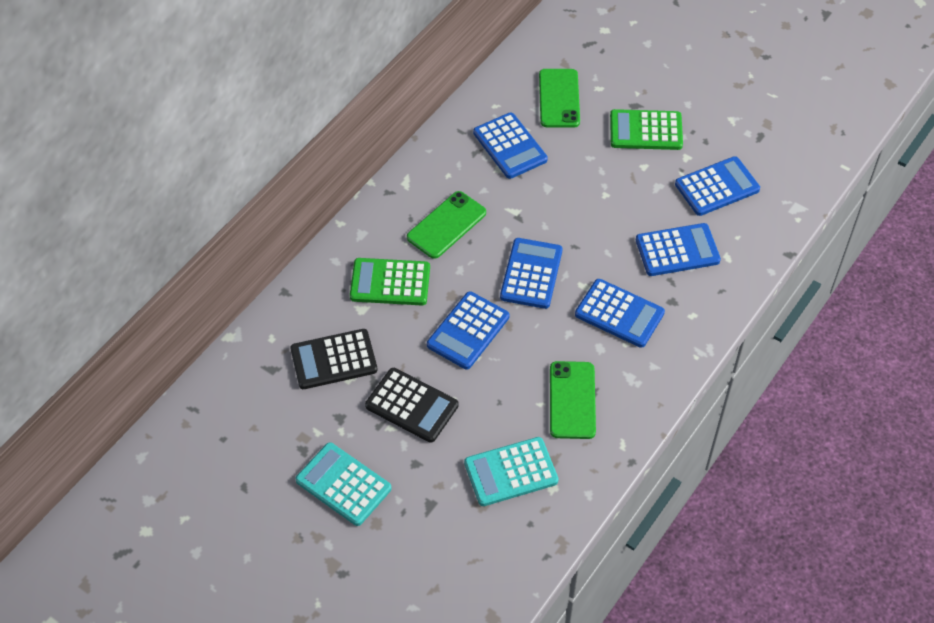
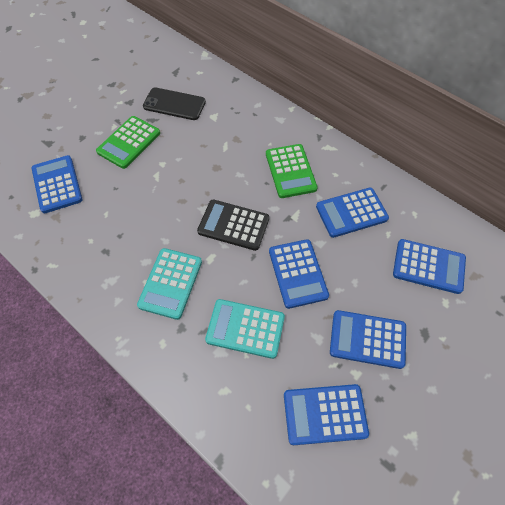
black calculator: 2 -> 1
black phone: 0 -> 1
green phone: 3 -> 0

